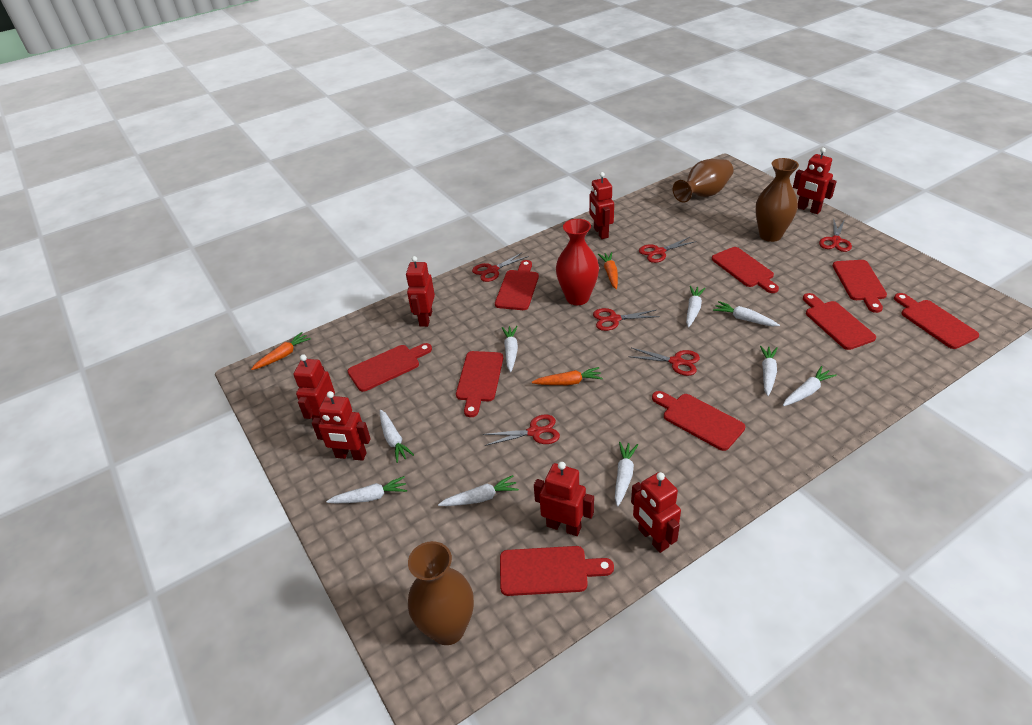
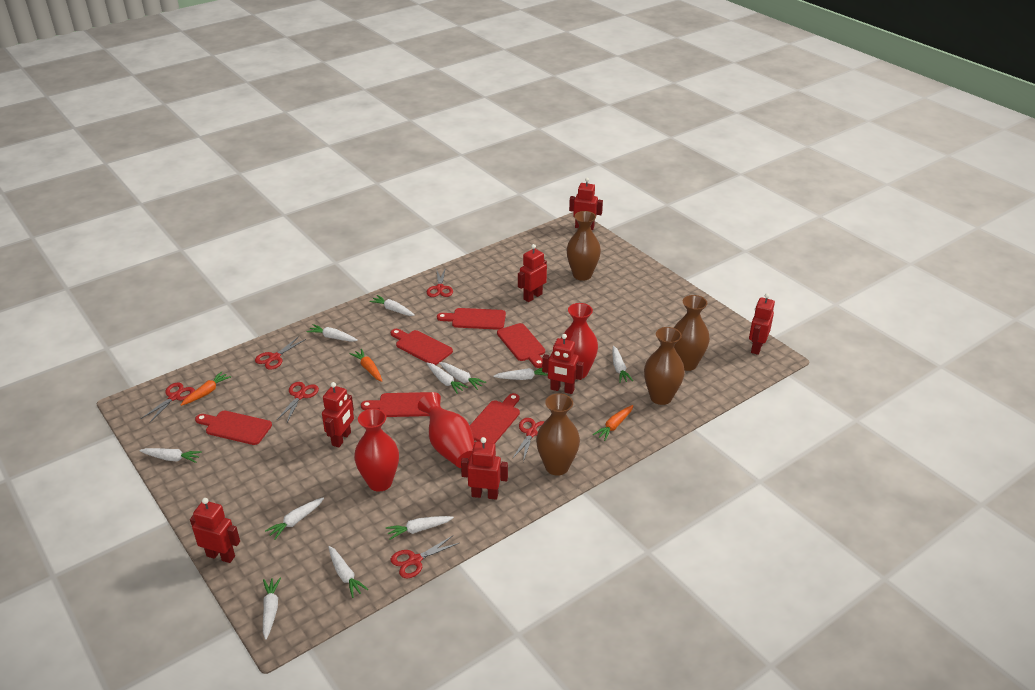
brown vase: 3 -> 4
red cutting board: 9 -> 6
red vase: 1 -> 3
white carrot: 9 -> 11

